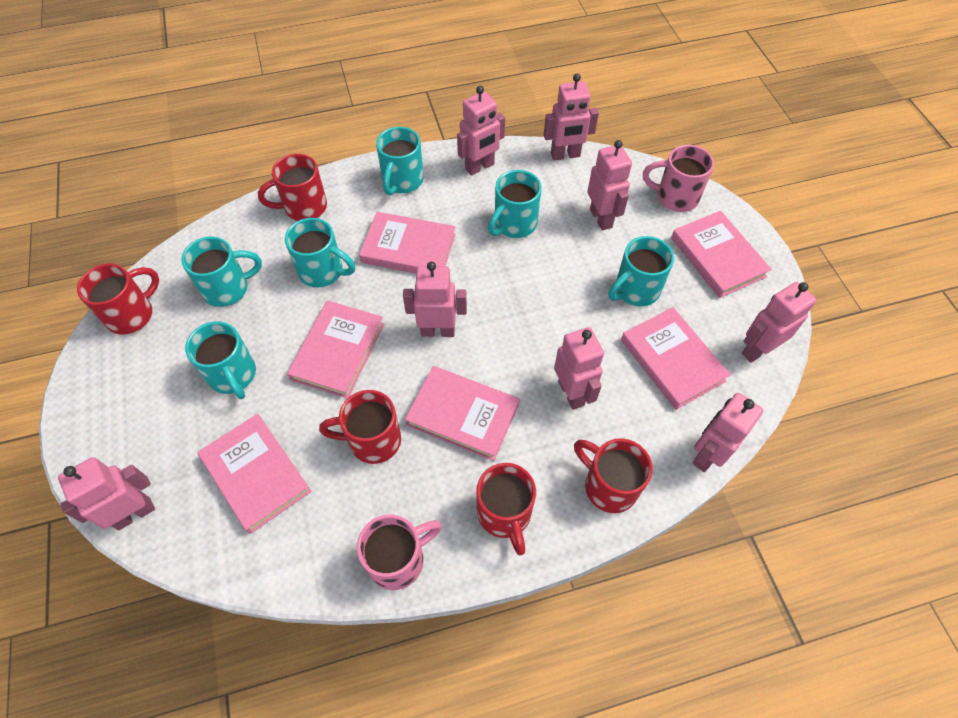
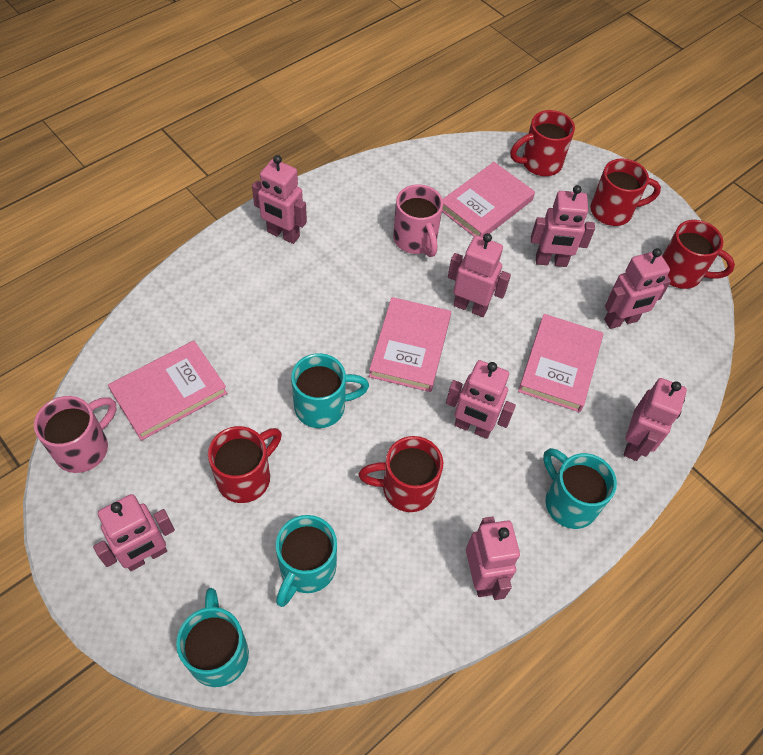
pink book: 6 -> 4
turquoise mug: 6 -> 4

